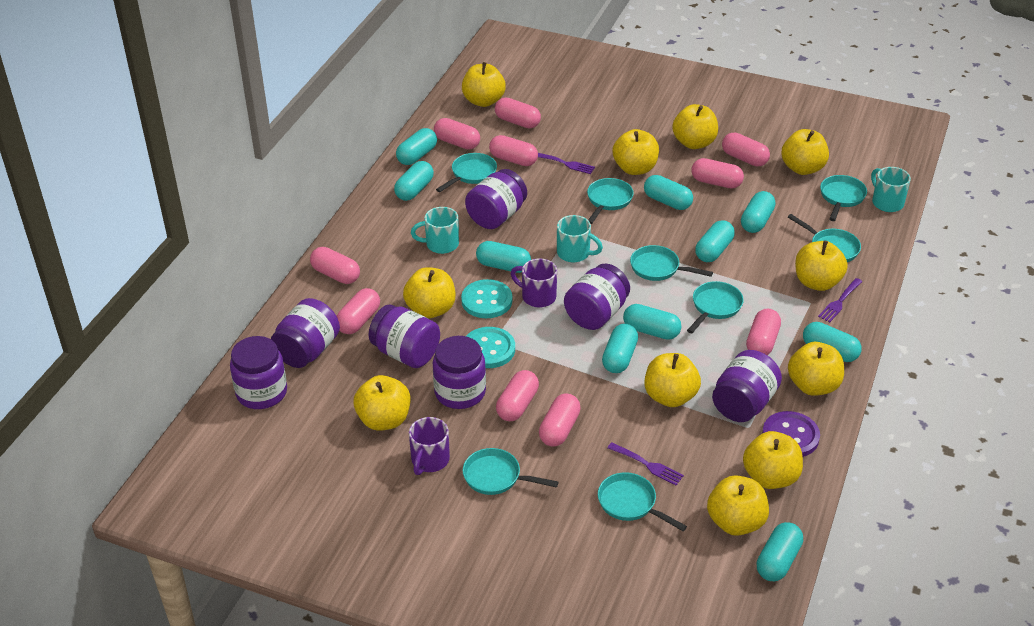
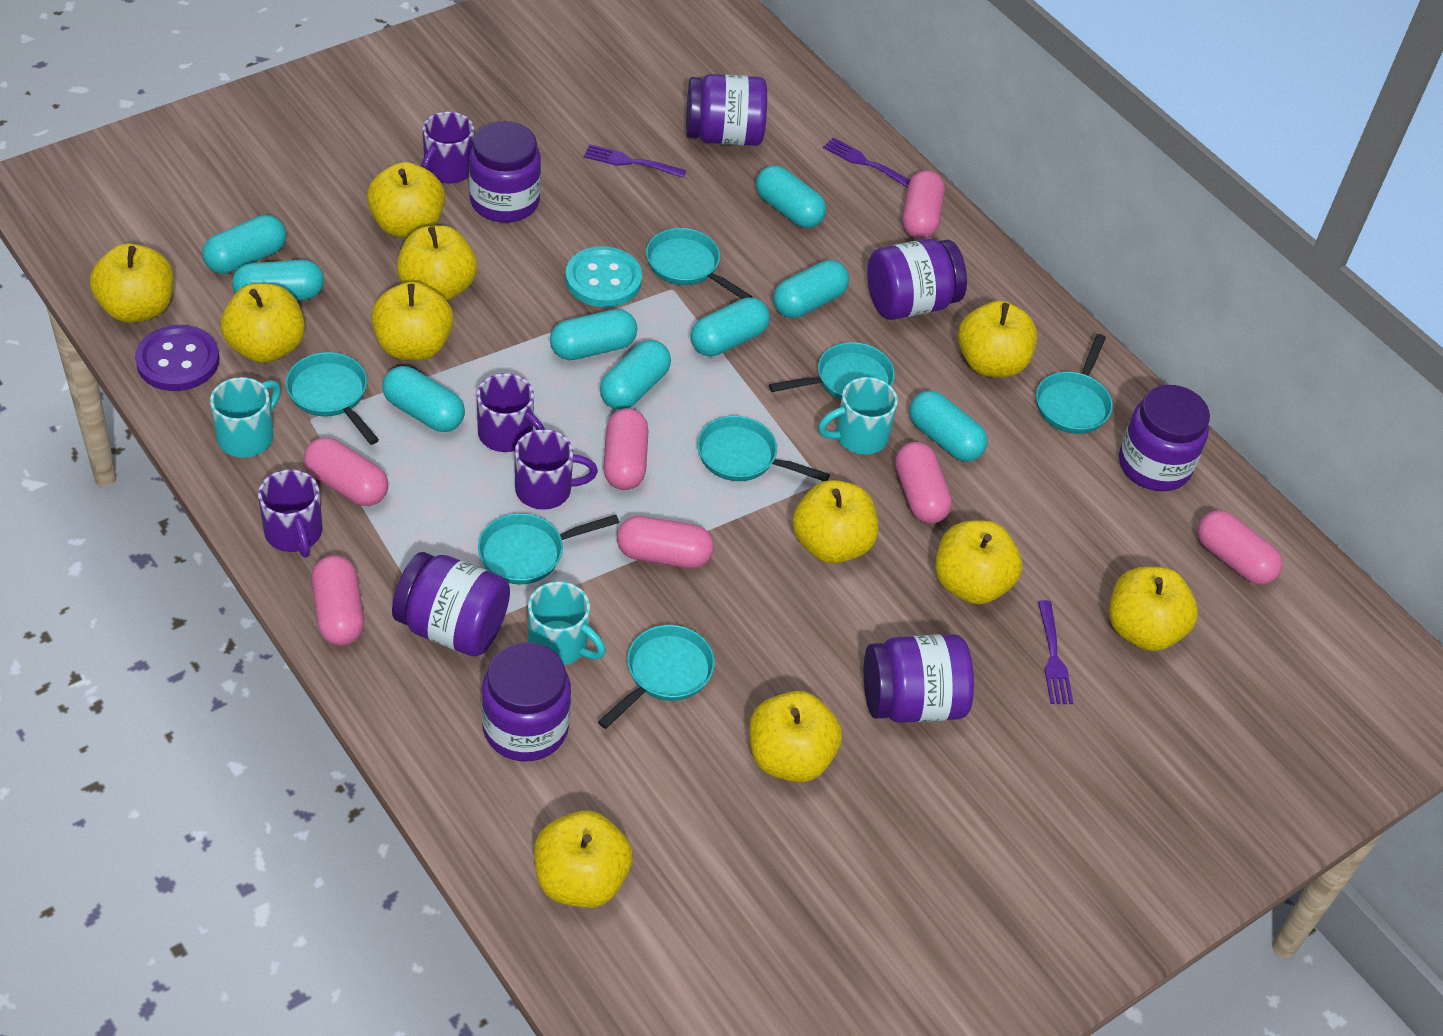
pink capsule: 10 -> 7
purple mug: 2 -> 4
turquoise button: 2 -> 1
turquoise capsule: 10 -> 9
turquoise pan: 8 -> 7

